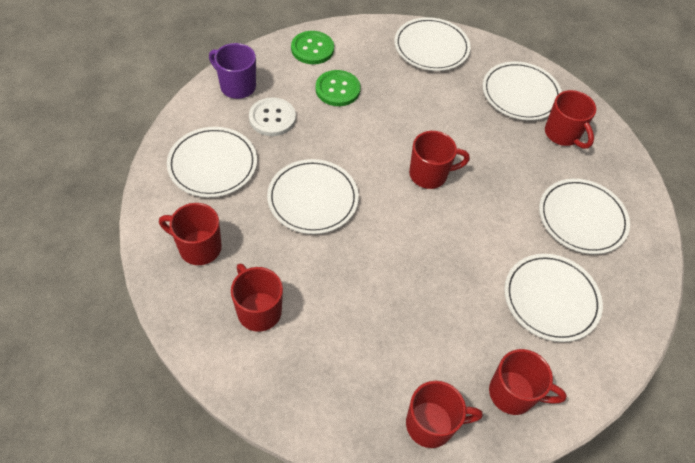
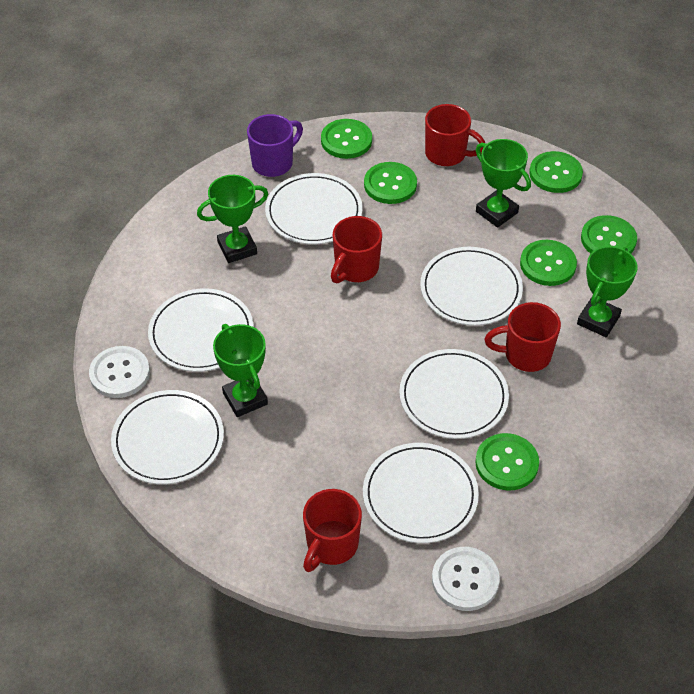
green button: 2 -> 6
green trophy: 0 -> 4
red mug: 6 -> 4
white button: 1 -> 2

